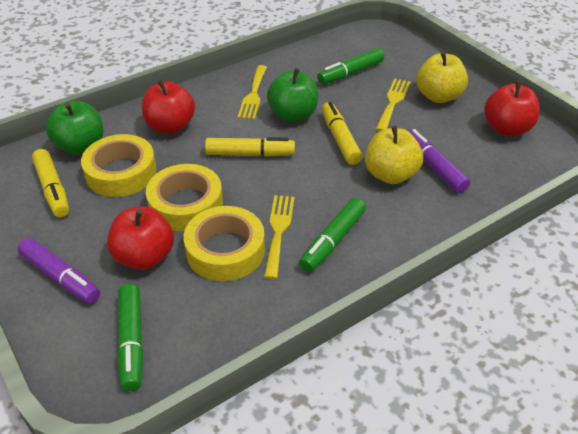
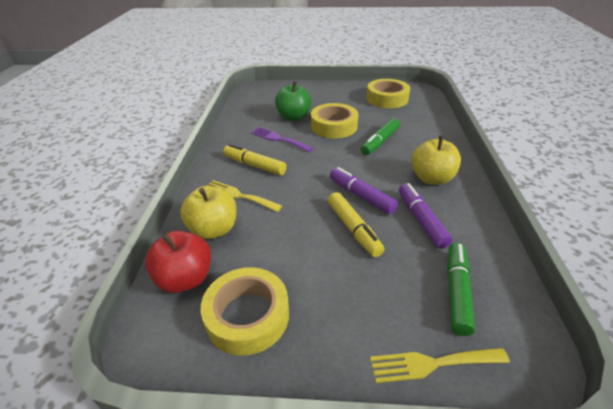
green apple: 2 -> 1
green marker: 3 -> 2
purple fork: 0 -> 1
red apple: 3 -> 1
yellow fork: 3 -> 2
yellow marker: 3 -> 2

